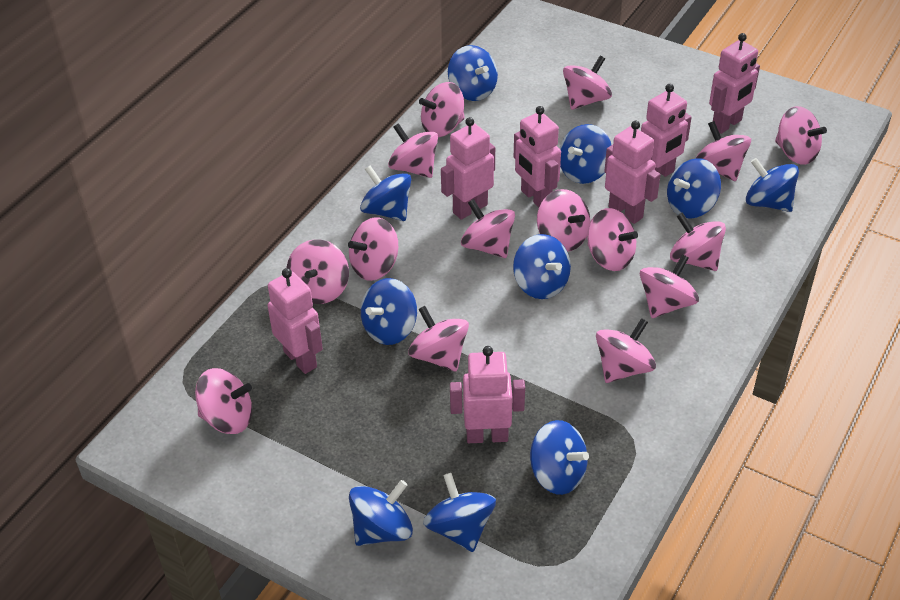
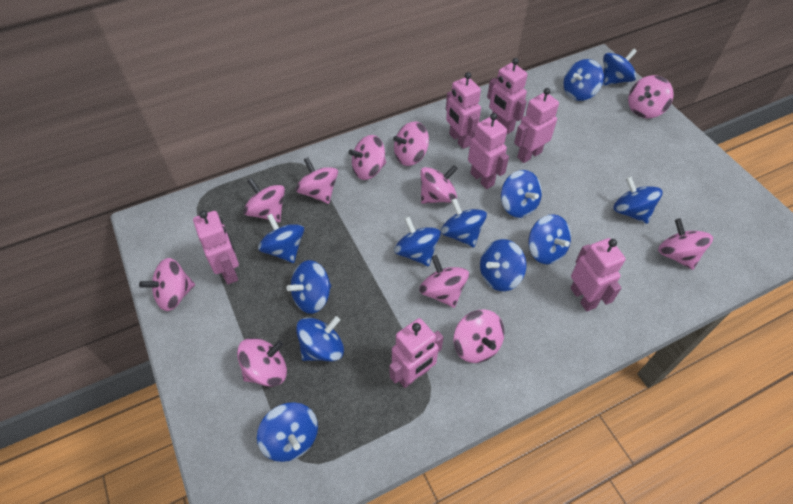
blue spinning top: 10 -> 12
pink spinning top: 15 -> 11

